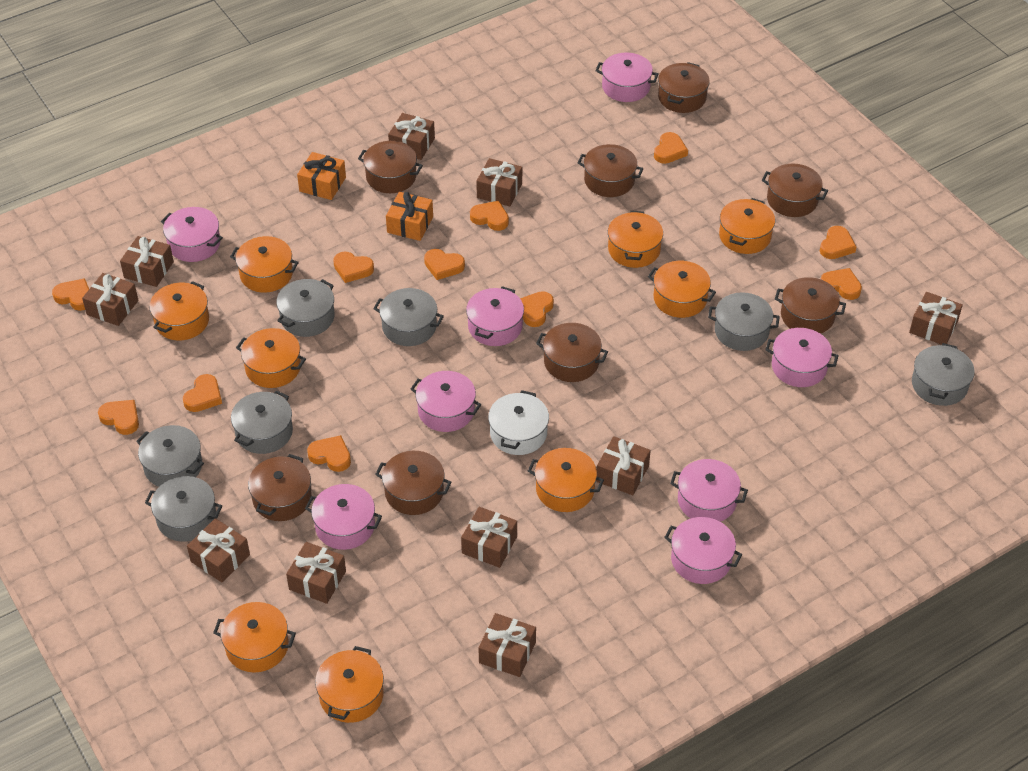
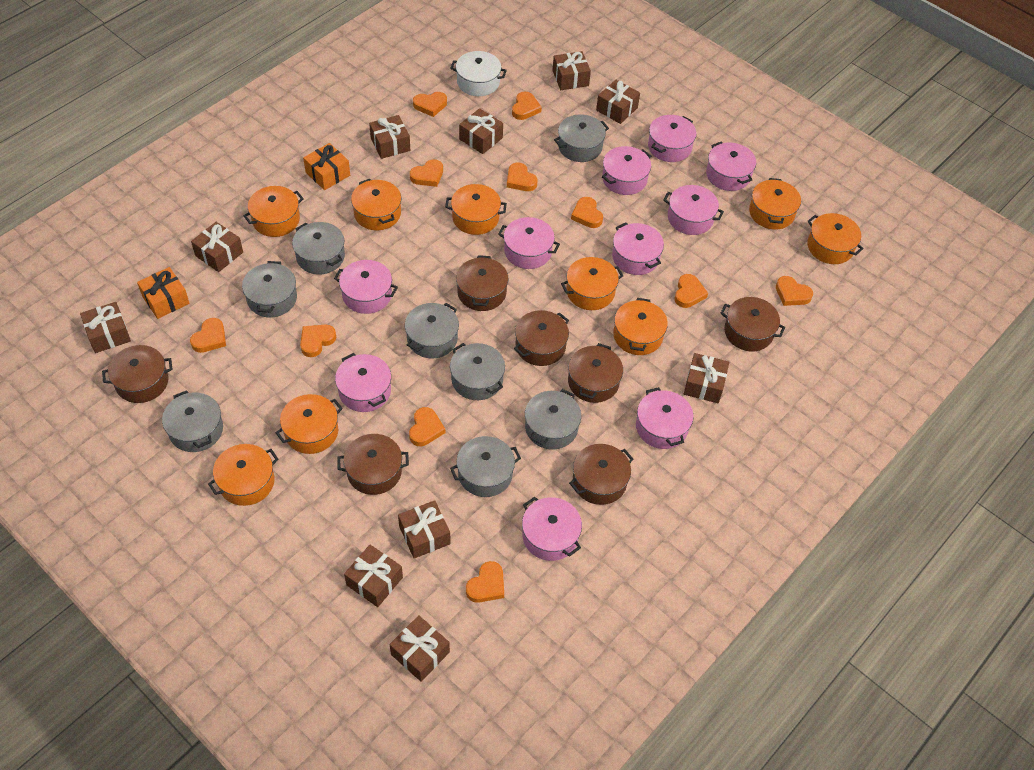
brown pot: 8 -> 7
grey pot: 7 -> 8
pink pot: 8 -> 10

